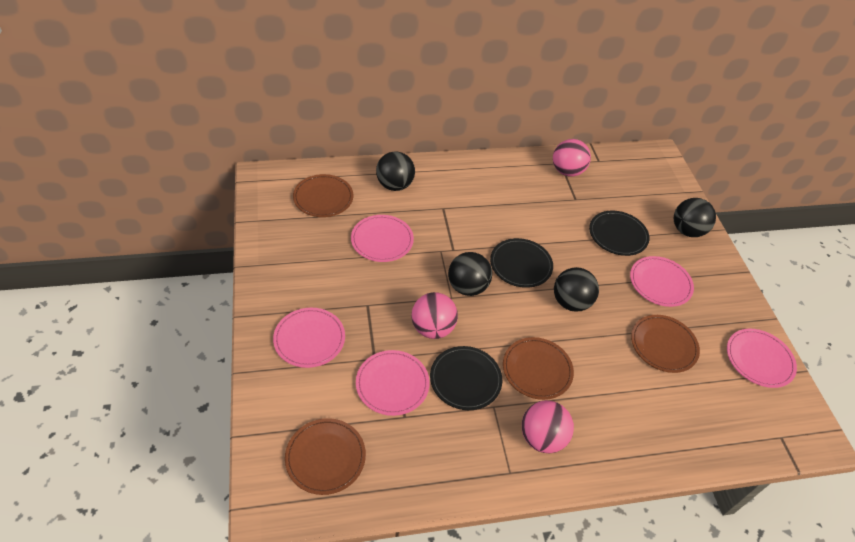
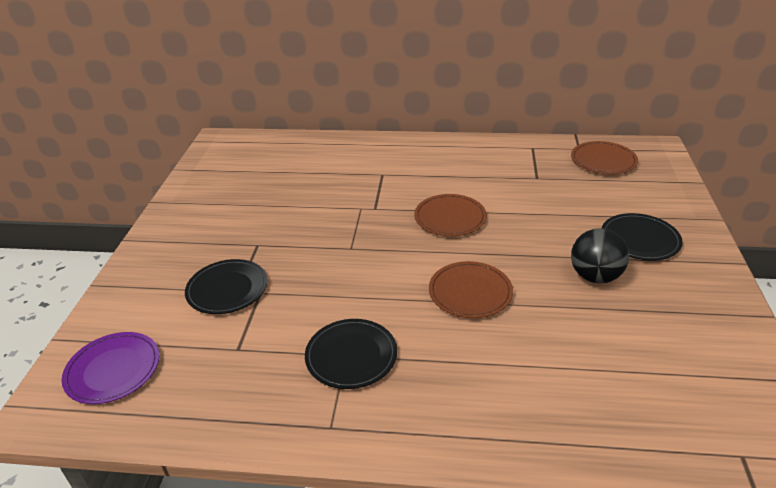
black ball: 4 -> 1
brown plate: 4 -> 3
pink ball: 3 -> 0
pink plate: 5 -> 0
purple plate: 0 -> 1

